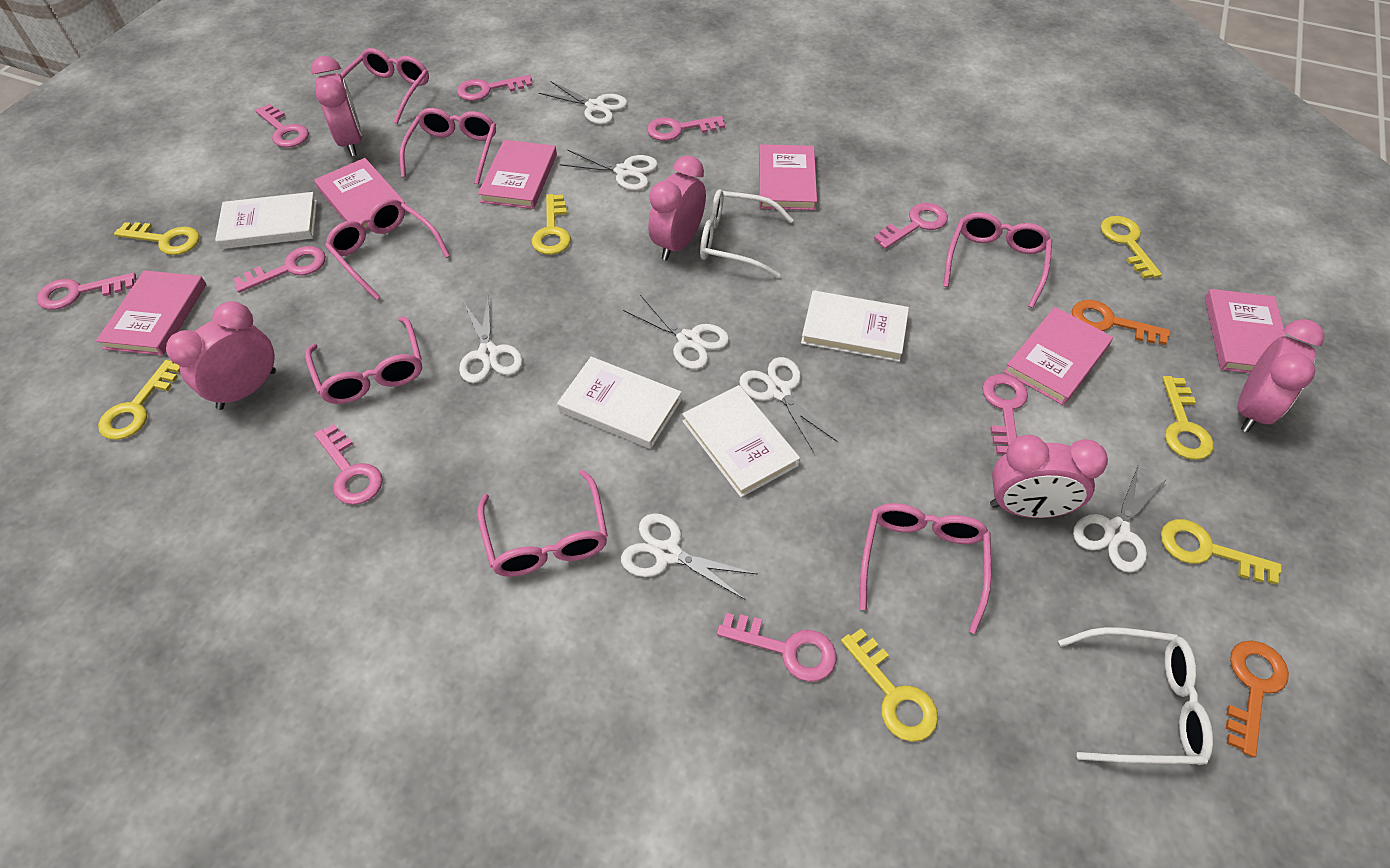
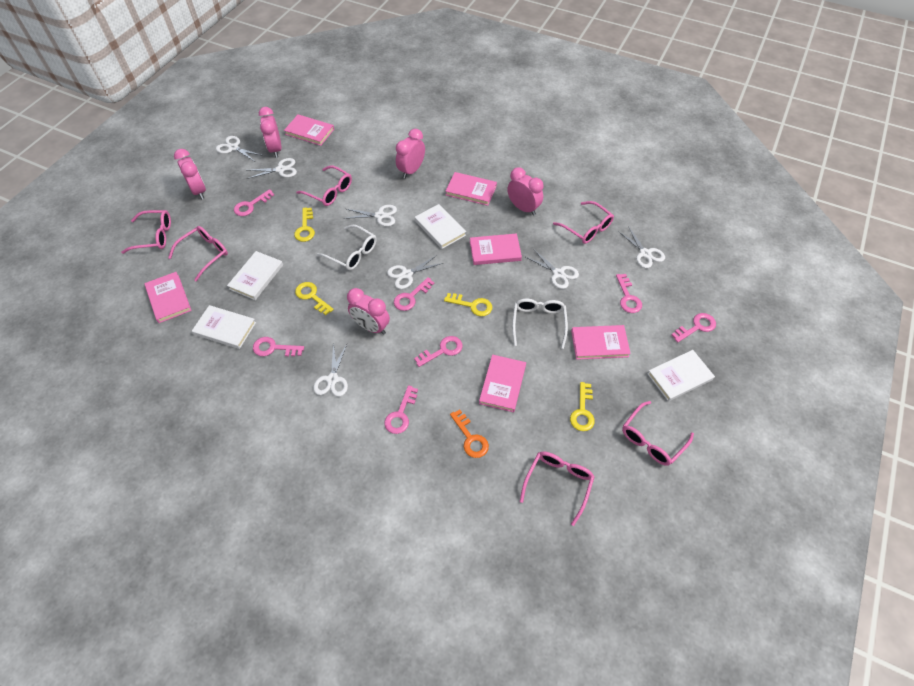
orange key: 2 -> 1
pink glasses: 7 -> 6
pink key: 9 -> 7
yellow key: 7 -> 4

